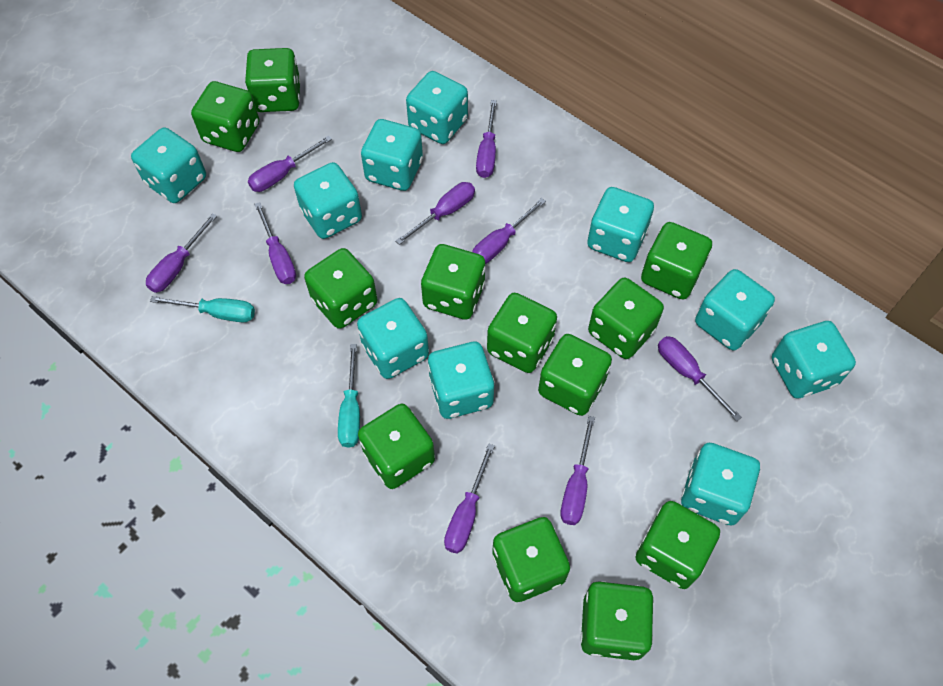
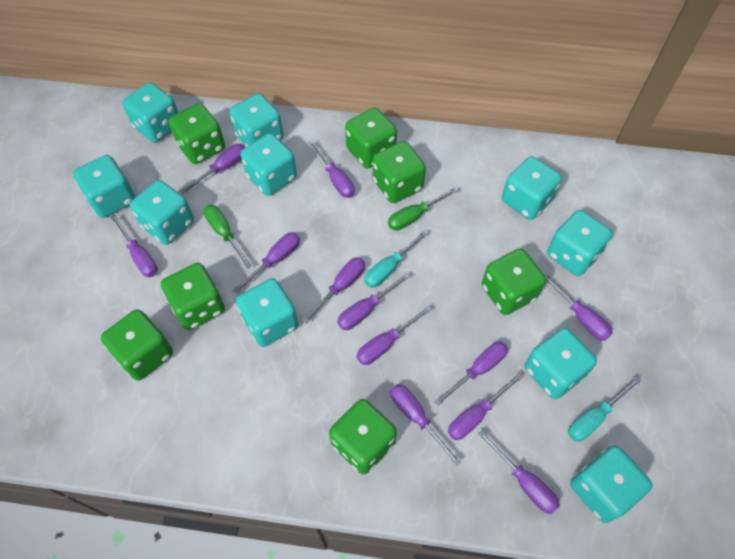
green dice: 12 -> 7
green screwdriver: 0 -> 2
purple screwdriver: 9 -> 12

